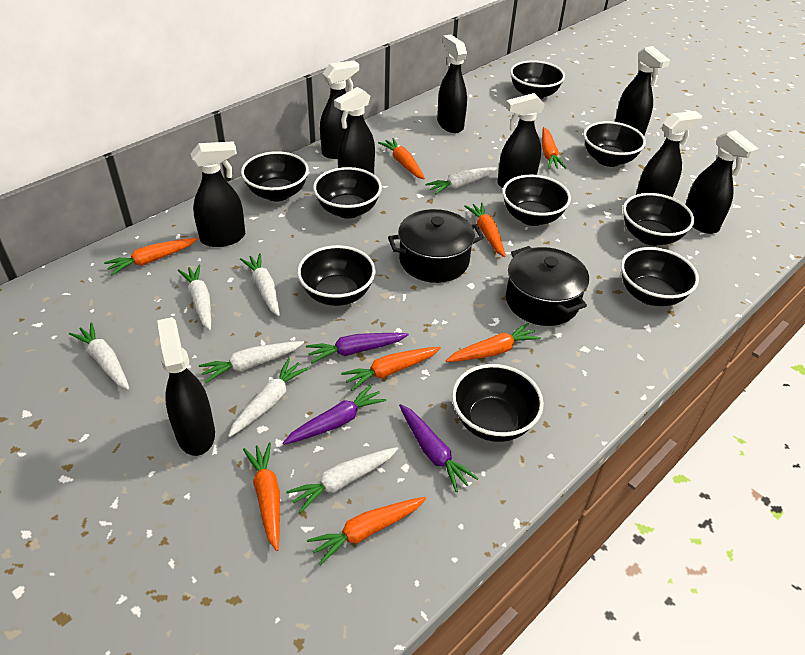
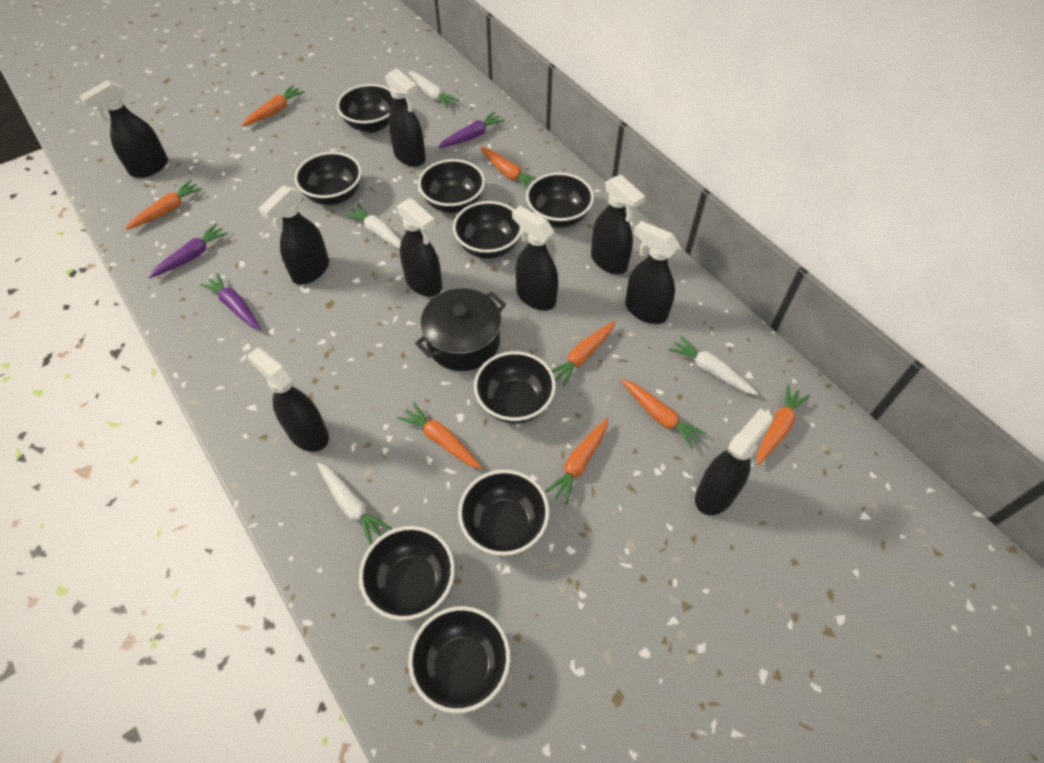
black pot: 2 -> 1
white carrot: 7 -> 4

